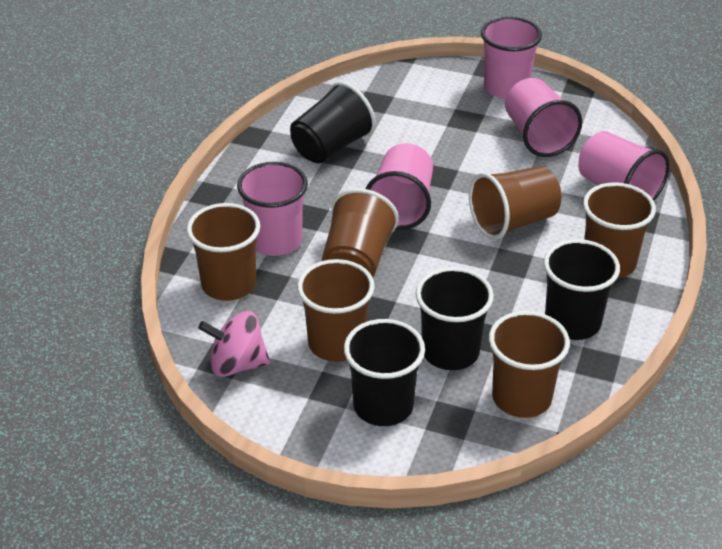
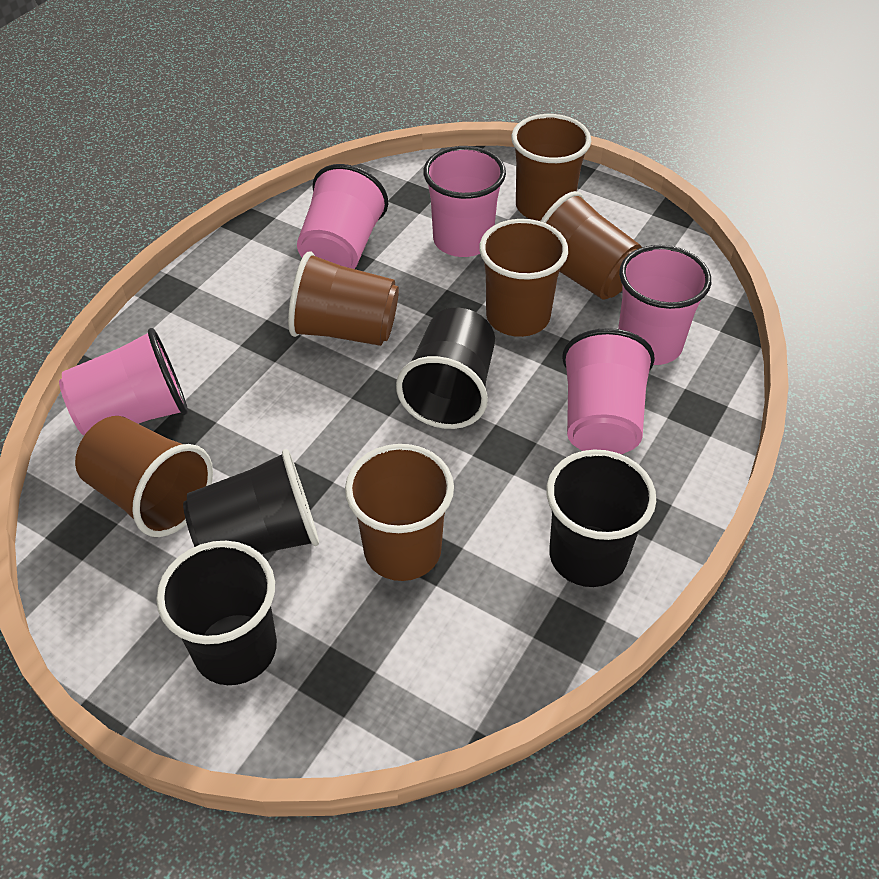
pink spinning top: 1 -> 0

